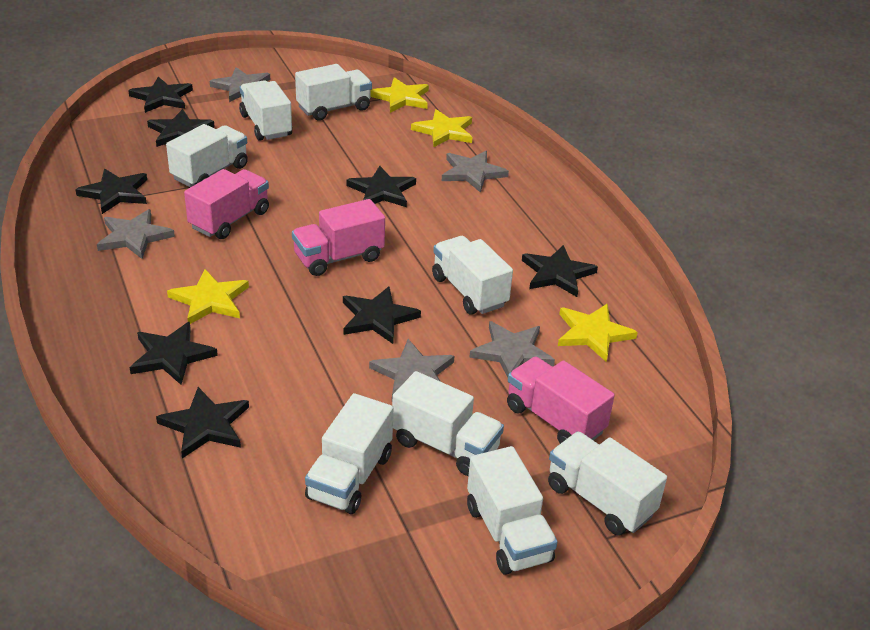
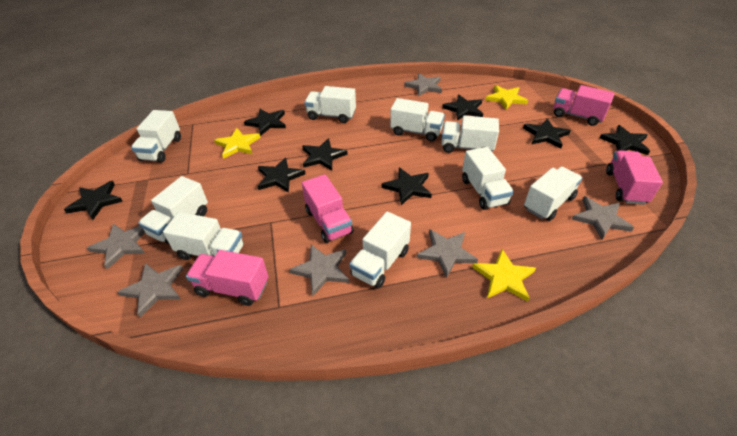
grey star: 5 -> 6
pink truck: 3 -> 4
white truck: 8 -> 9
yellow star: 4 -> 3

